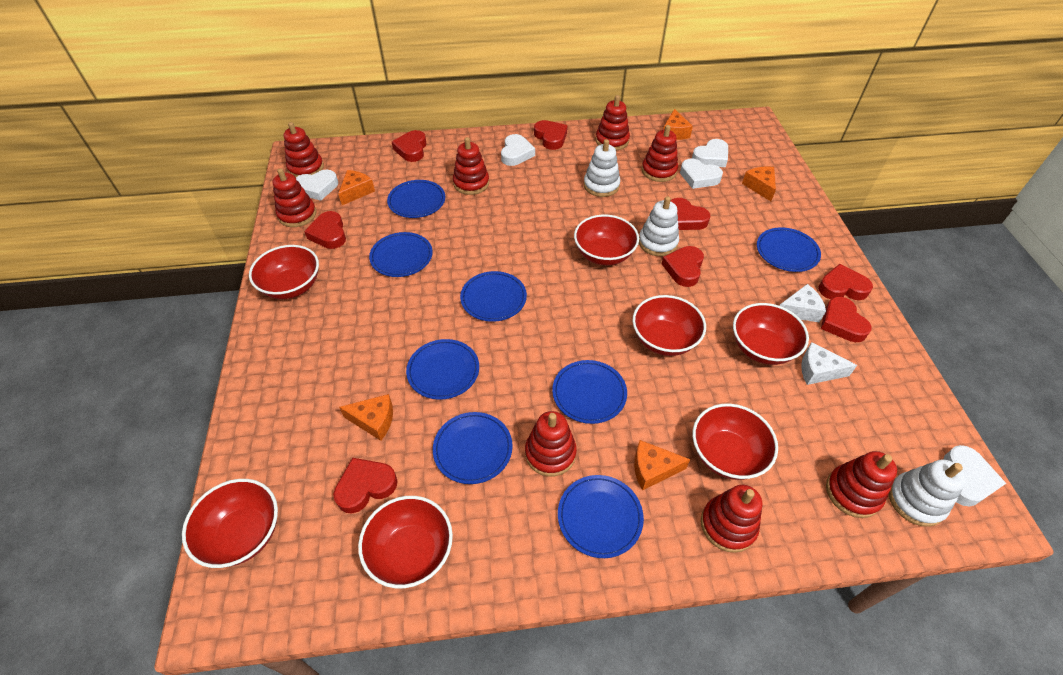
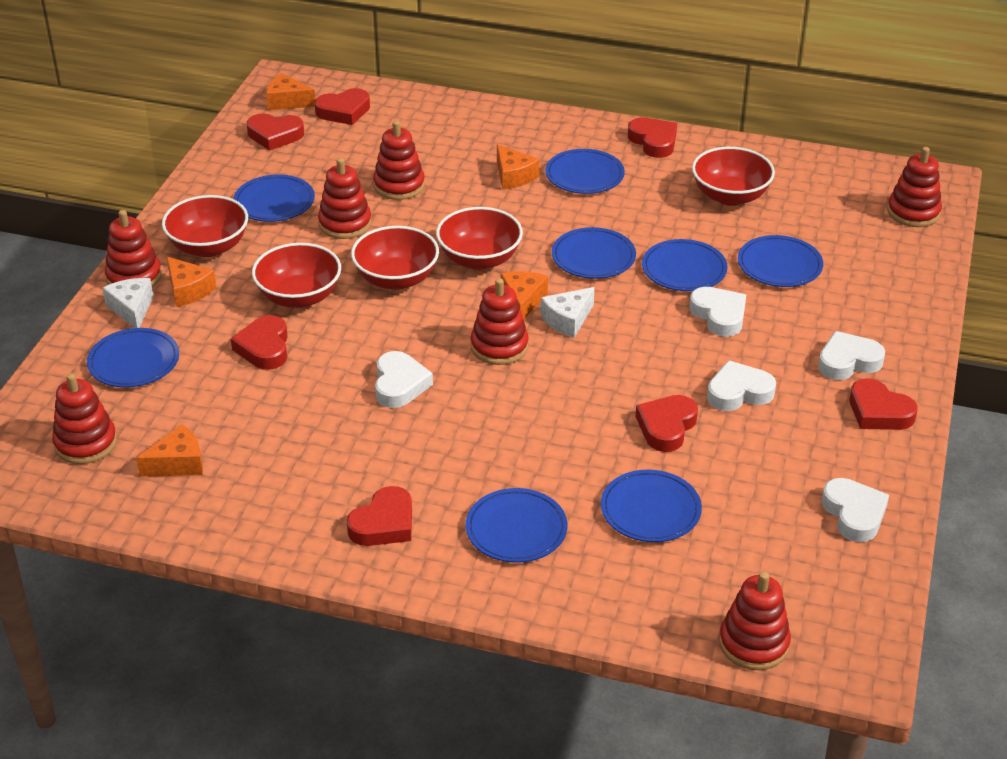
red bowl: 7 -> 5
red heart: 8 -> 7
red stacking toy: 8 -> 7
white stacking toy: 3 -> 0

